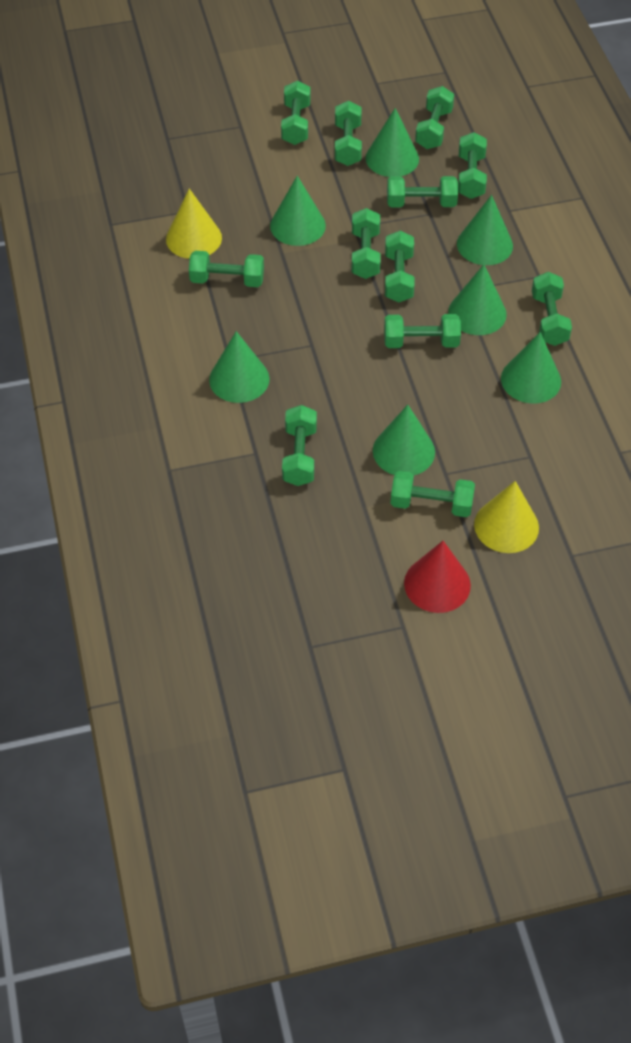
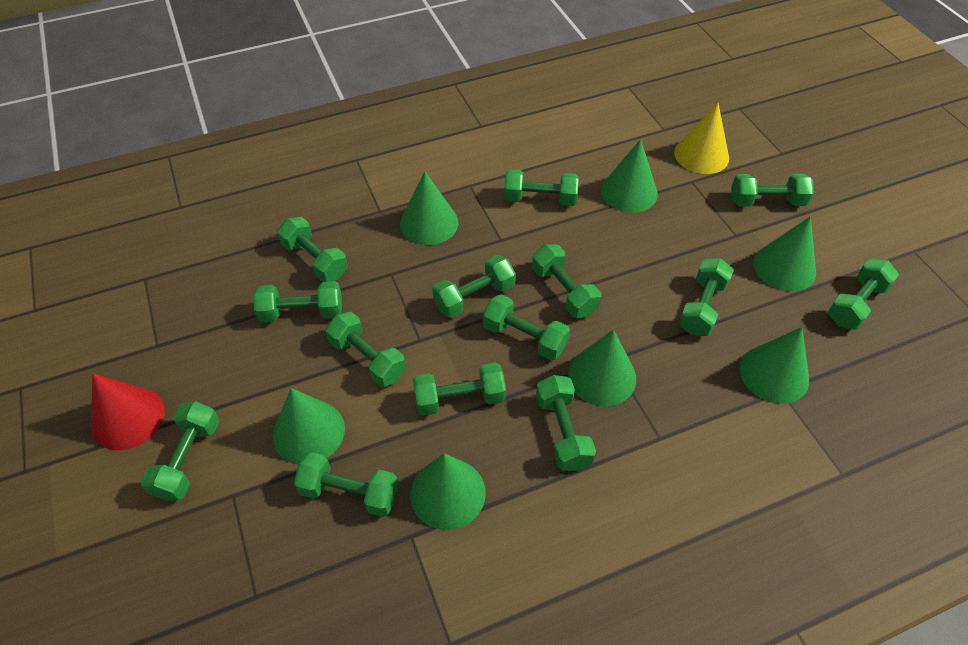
green dumbbell: 12 -> 14
yellow cone: 2 -> 1

